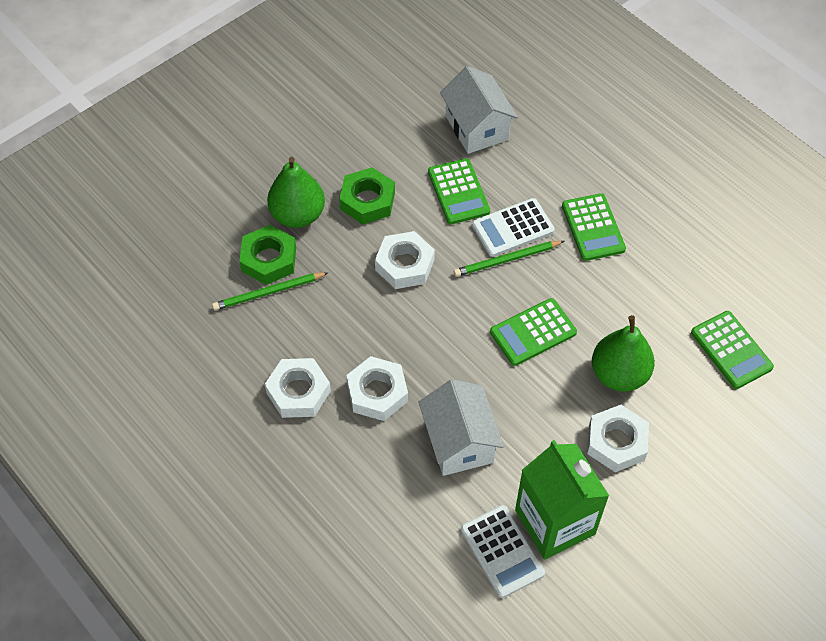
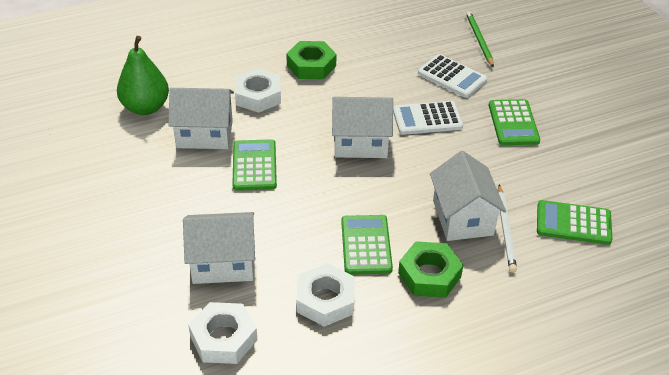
green carton: 1 -> 0
green pear: 2 -> 1
green pencil: 2 -> 1
white house: 2 -> 4
white nut: 4 -> 3
white pencil: 0 -> 1

